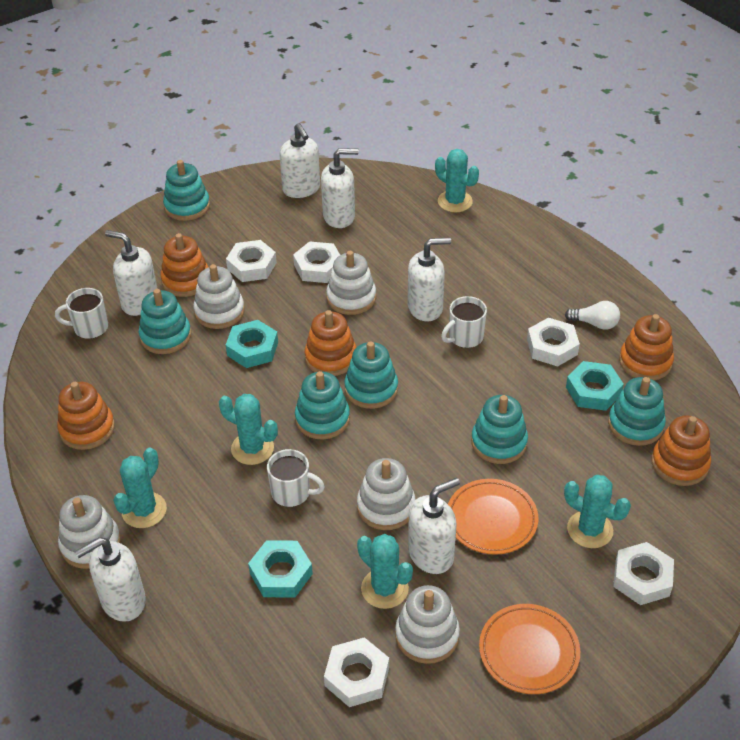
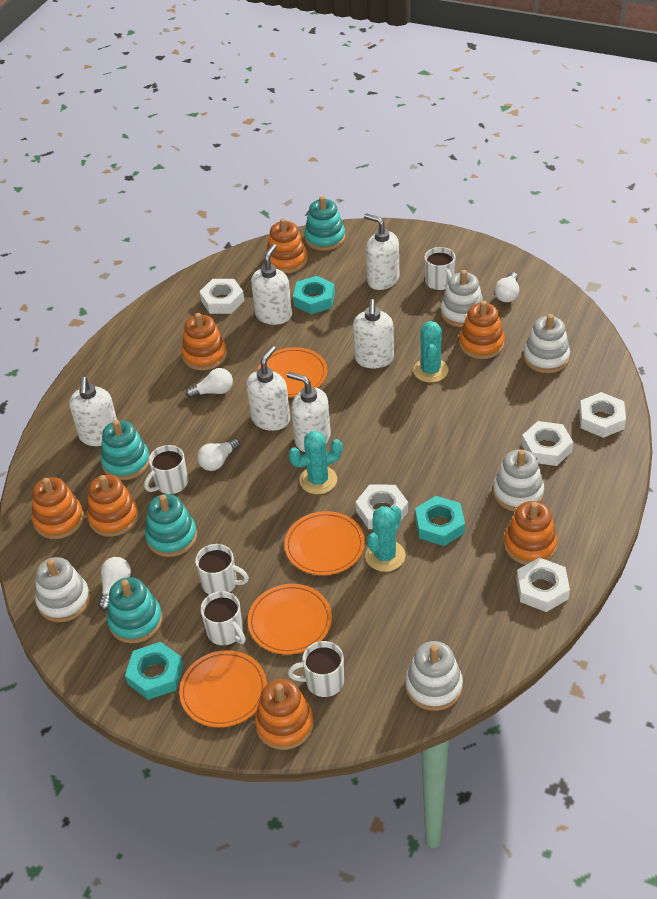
orange plate: 2 -> 4
orange stacking toy: 5 -> 7
turquoise cactus: 5 -> 3
turquoise stacking toy: 6 -> 4
white light bulb: 1 -> 4
white mug: 3 -> 5

